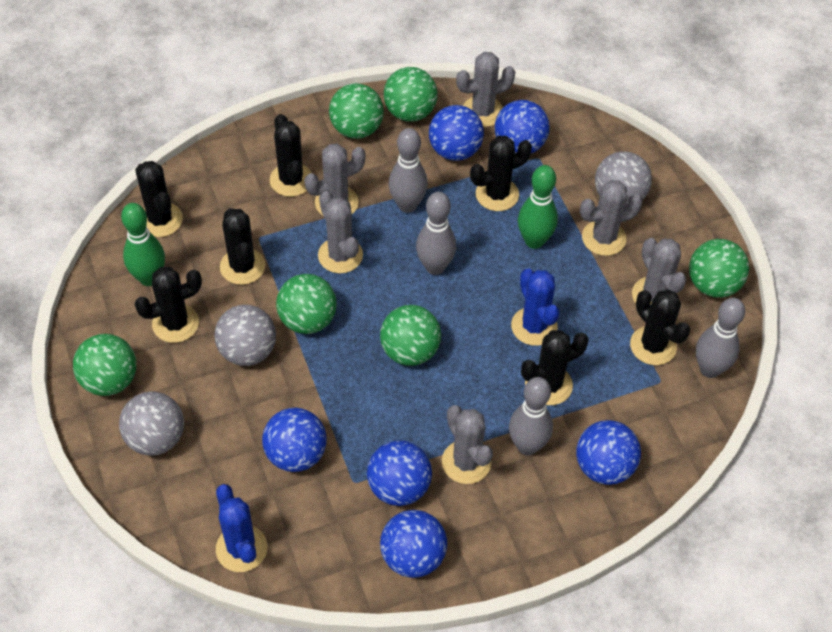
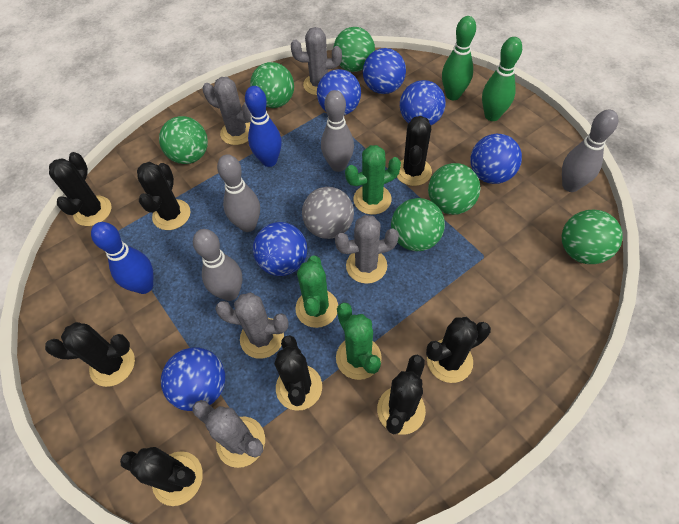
black cactus: 7 -> 8
blue bowling pin: 0 -> 2
blue cactus: 2 -> 0
green cactus: 0 -> 3
grey ball: 3 -> 1
grey cactus: 6 -> 5

